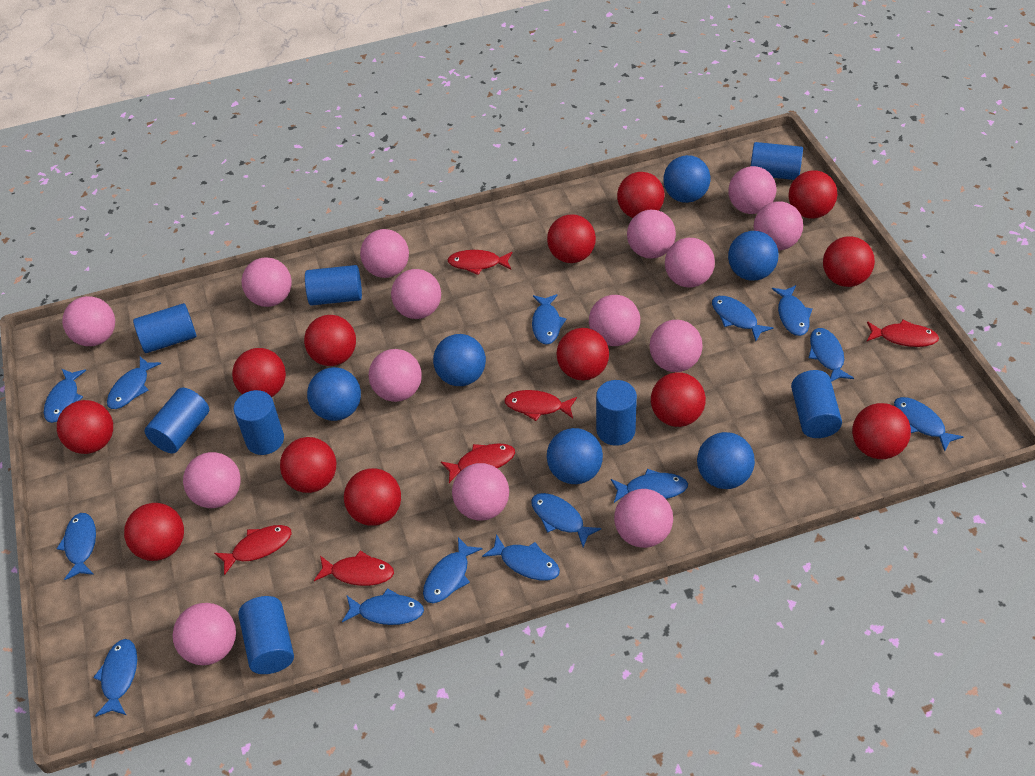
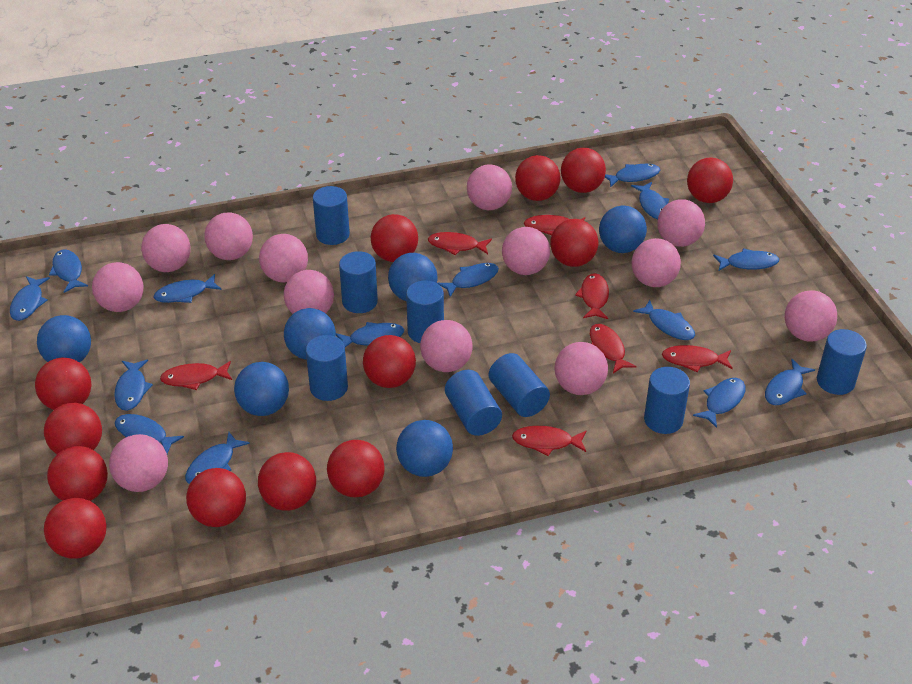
pink ball: 15 -> 13
red fish: 6 -> 7

